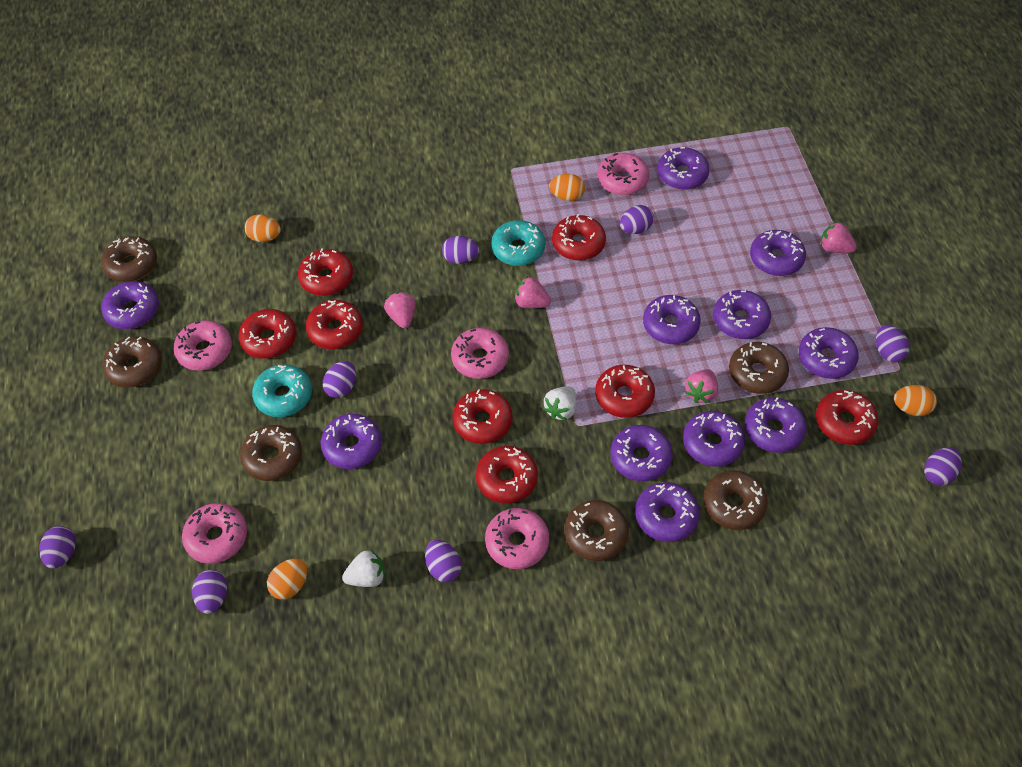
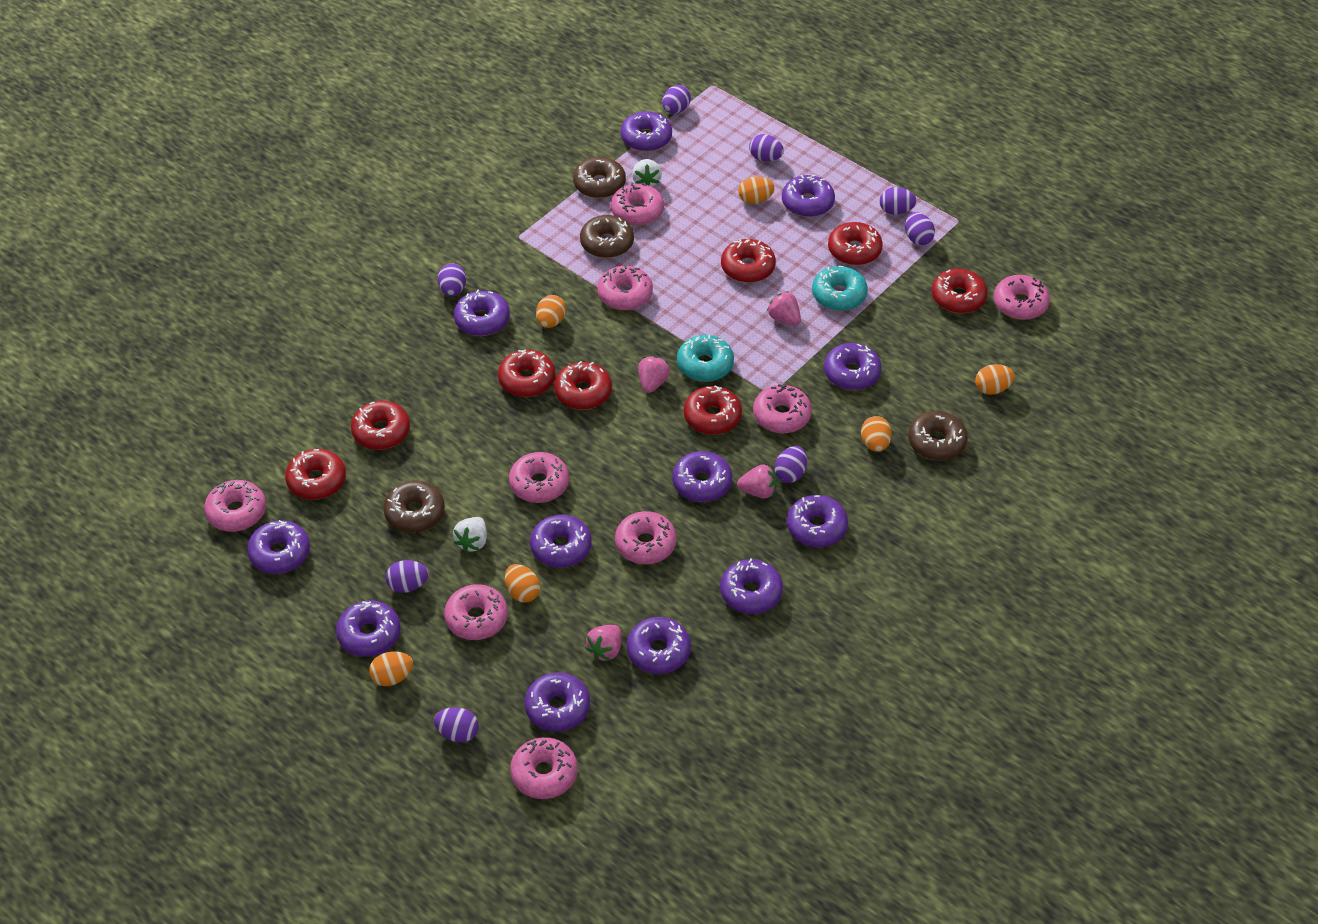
brown donut: 6 -> 4
orange egg: 4 -> 6
pink donut: 5 -> 9
purple donut: 11 -> 12

